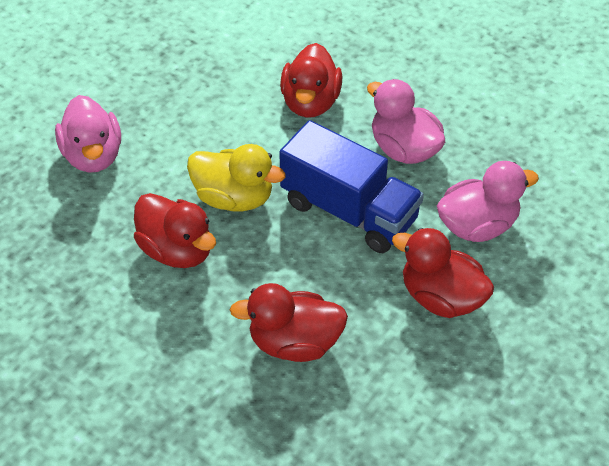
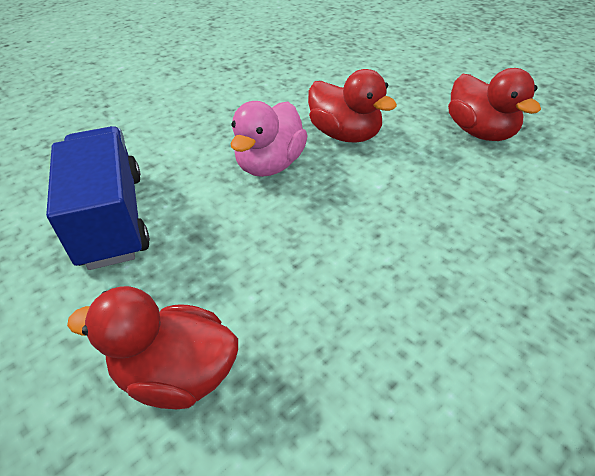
pink duck: 3 -> 1
red duck: 4 -> 3
yellow duck: 1 -> 0

